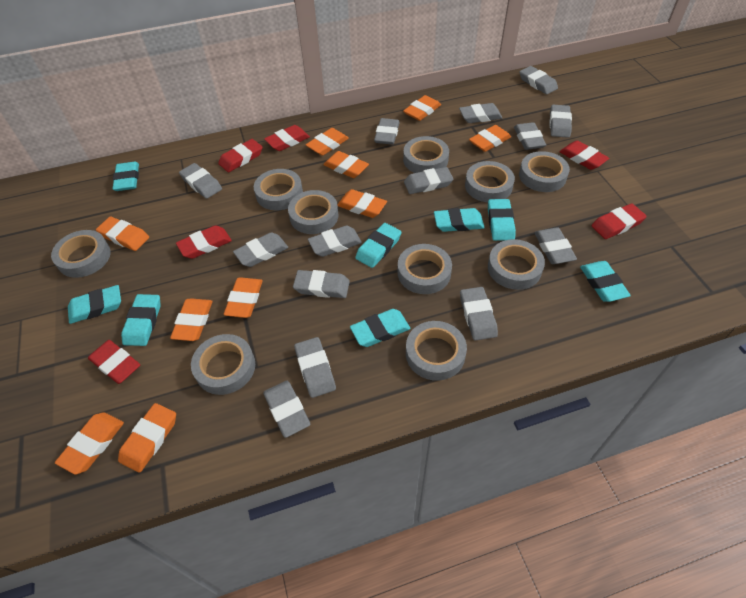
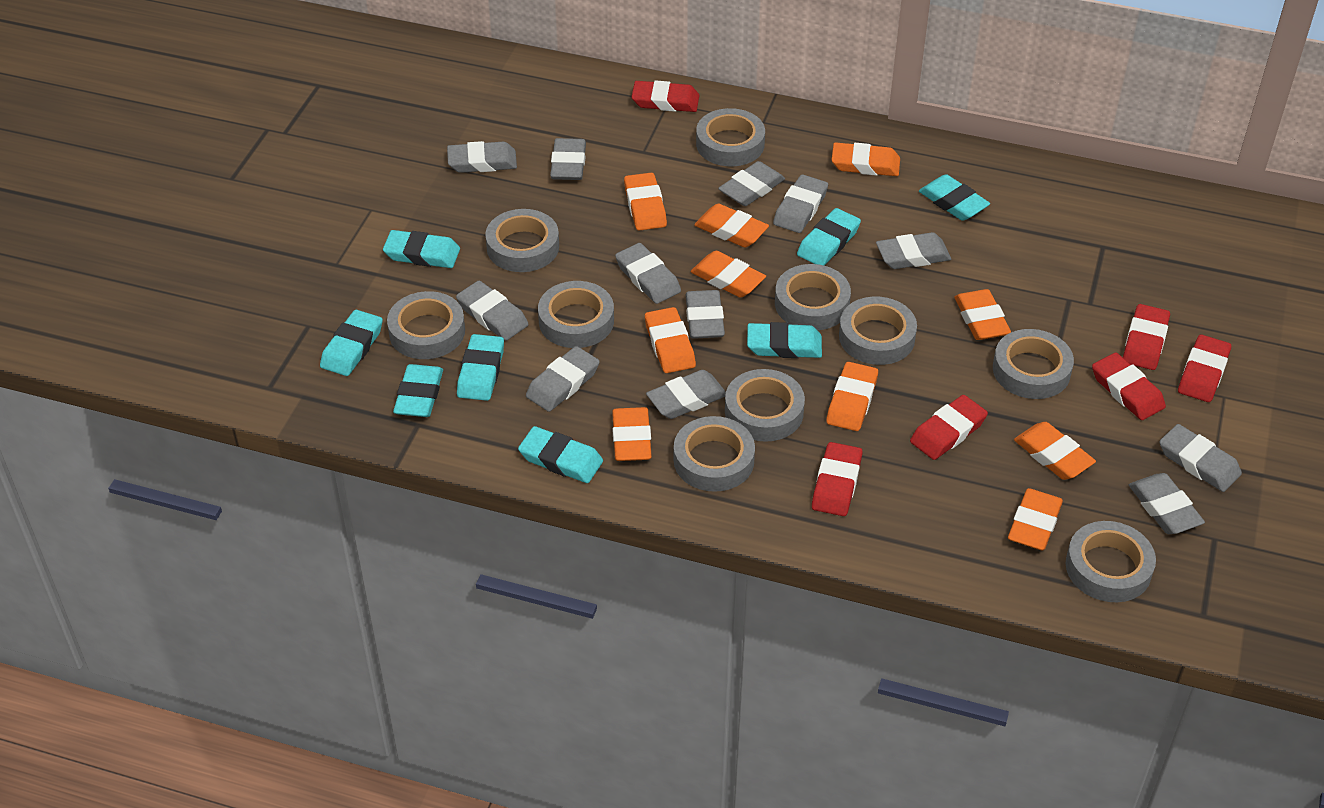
grey eraser: 14 -> 12

